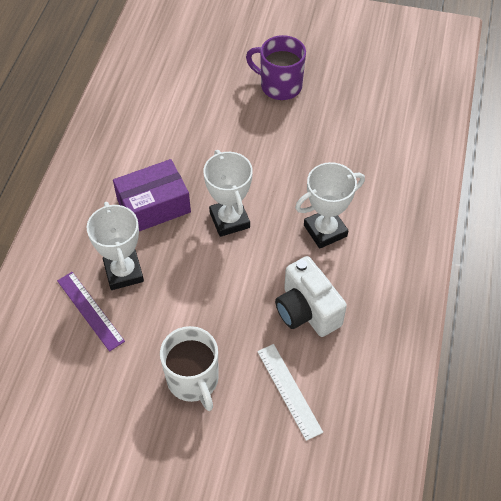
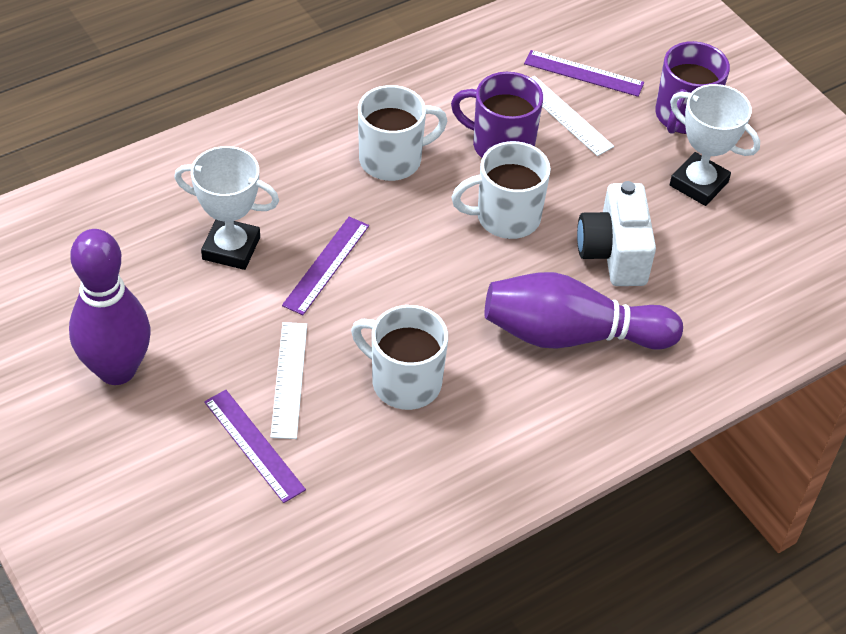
purple bowling pin: 0 -> 2
purple box: 1 -> 0
purple mug: 1 -> 2
purple ruler: 1 -> 3
white mug: 1 -> 3
white ruler: 1 -> 2
white trophy: 3 -> 2

